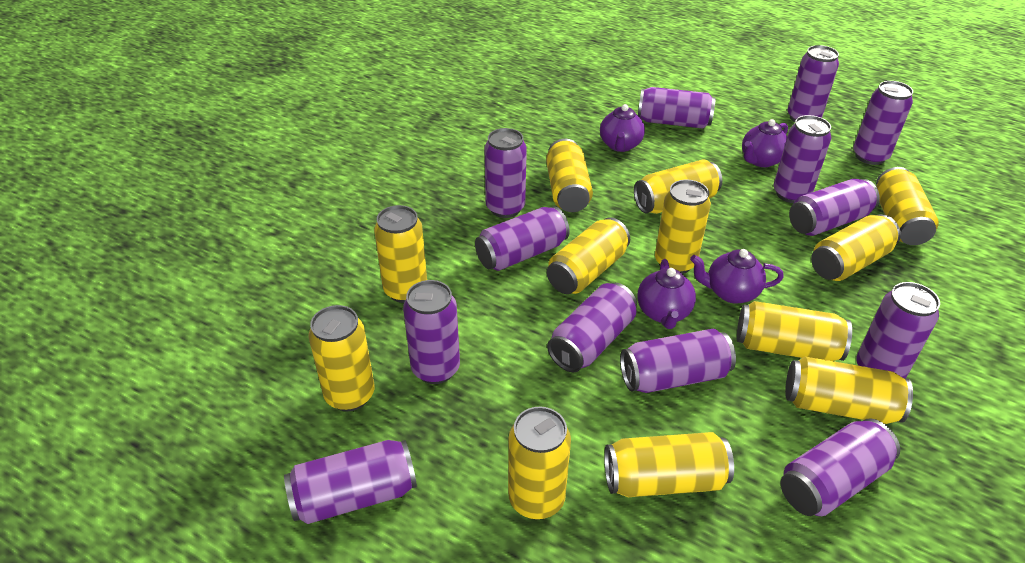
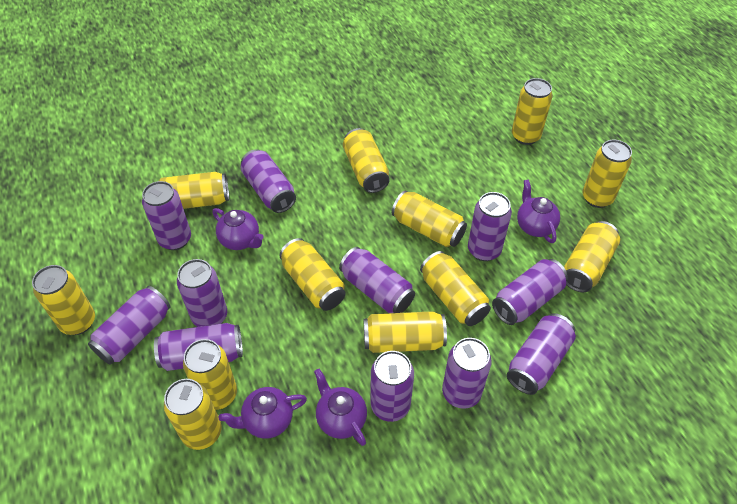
purple can: 13 -> 11

